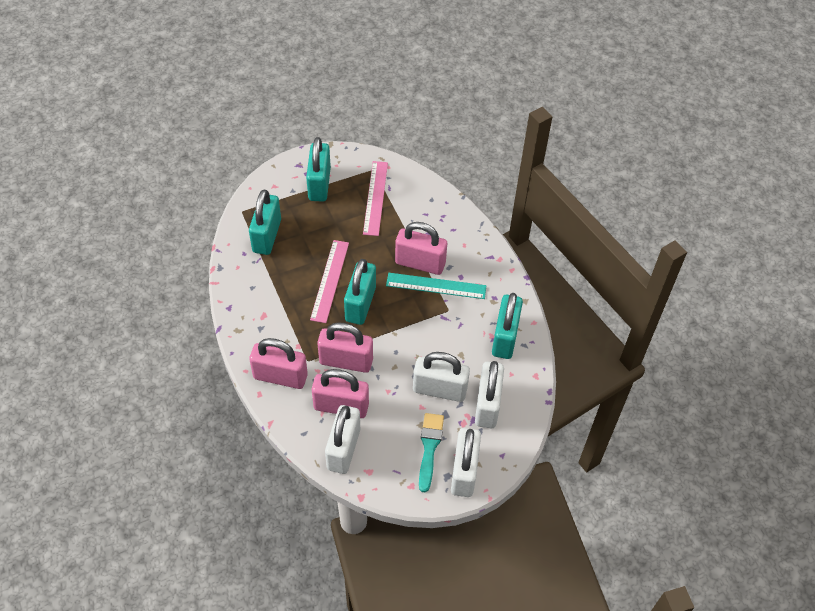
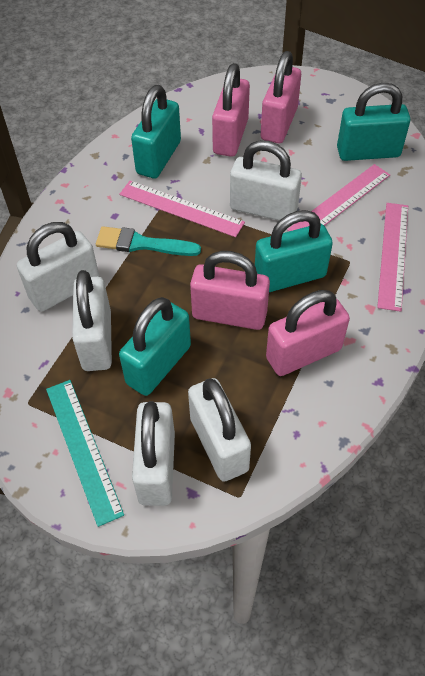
pink ruler: 2 -> 3
white padlock: 4 -> 5

